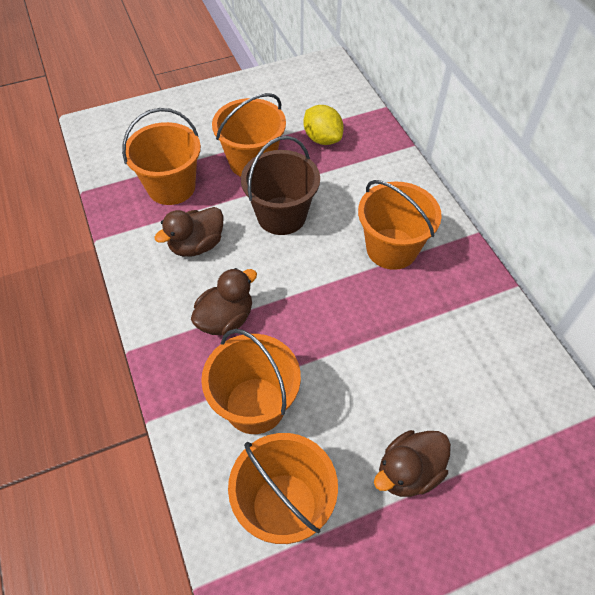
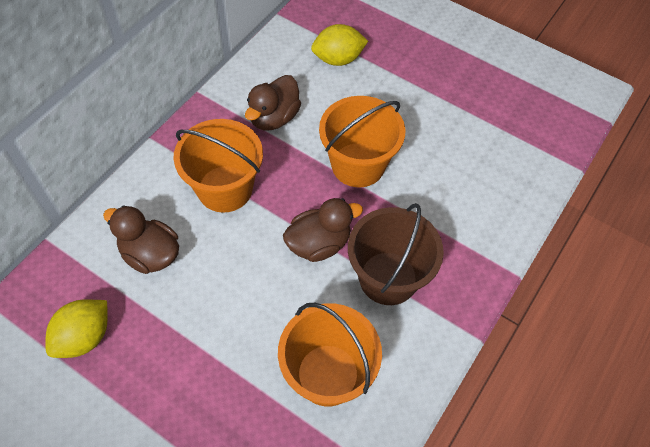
orange bucket: 5 -> 3
yellow lemon: 1 -> 2

